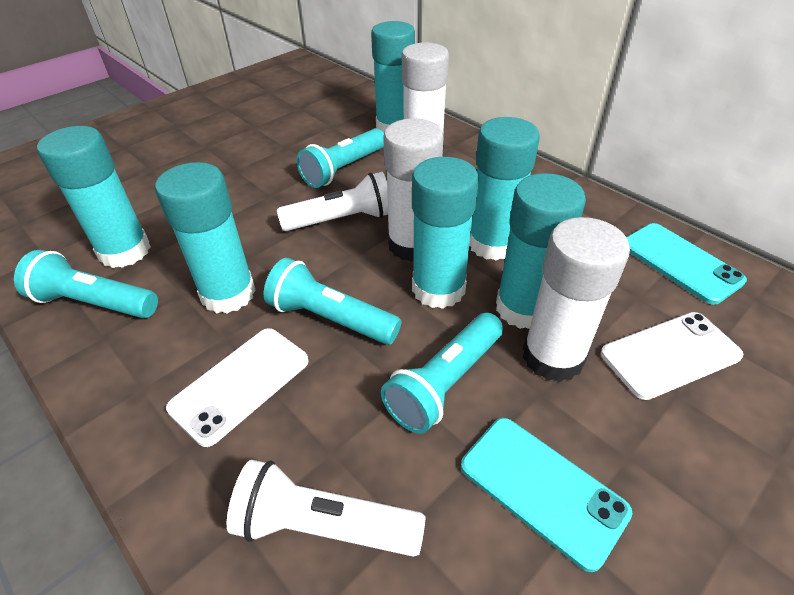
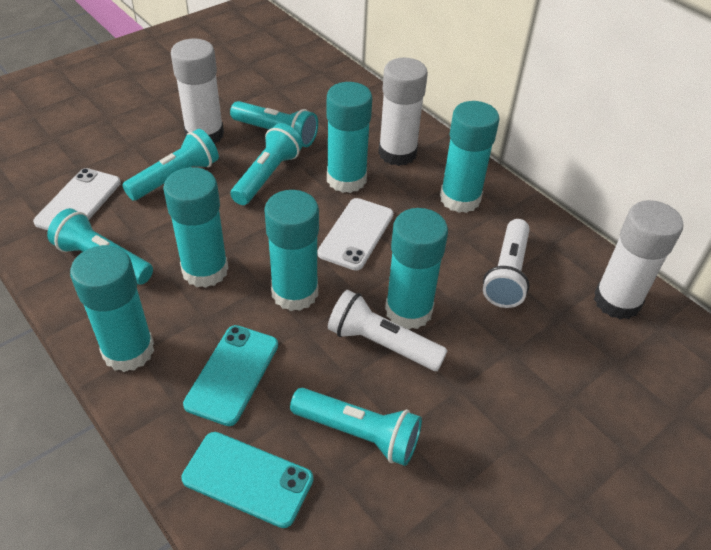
turquoise flashlight: 4 -> 5

